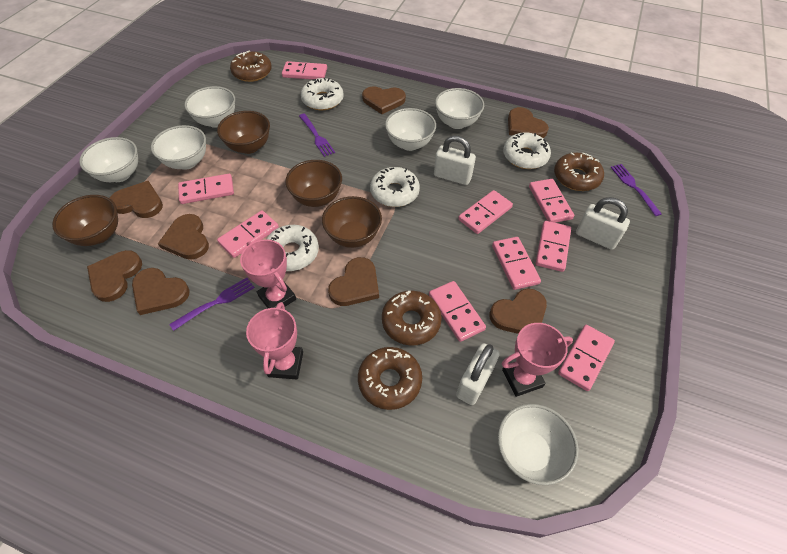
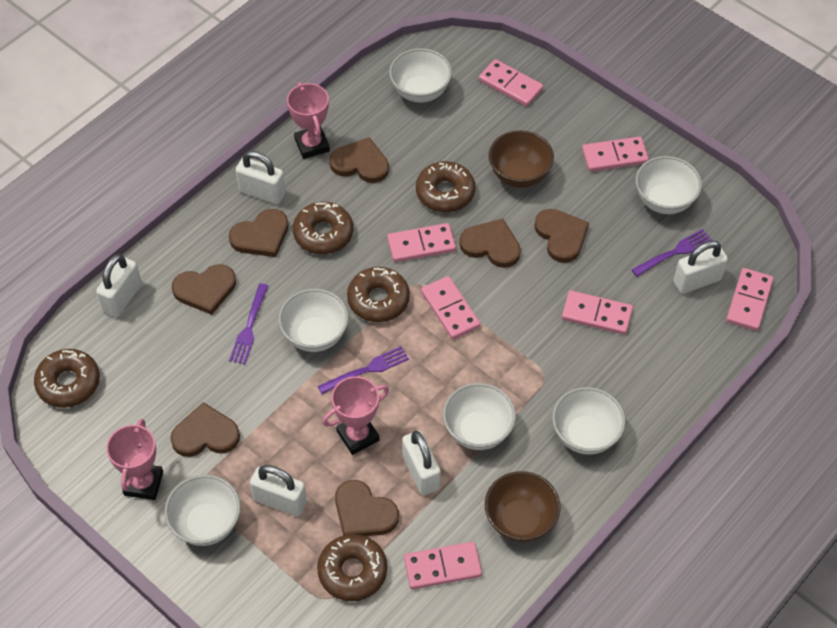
brown bowl: 4 -> 2
brown donut: 4 -> 5
brown heart: 8 -> 7
pink domino: 9 -> 7
white donut: 4 -> 0
white padlock: 3 -> 5

